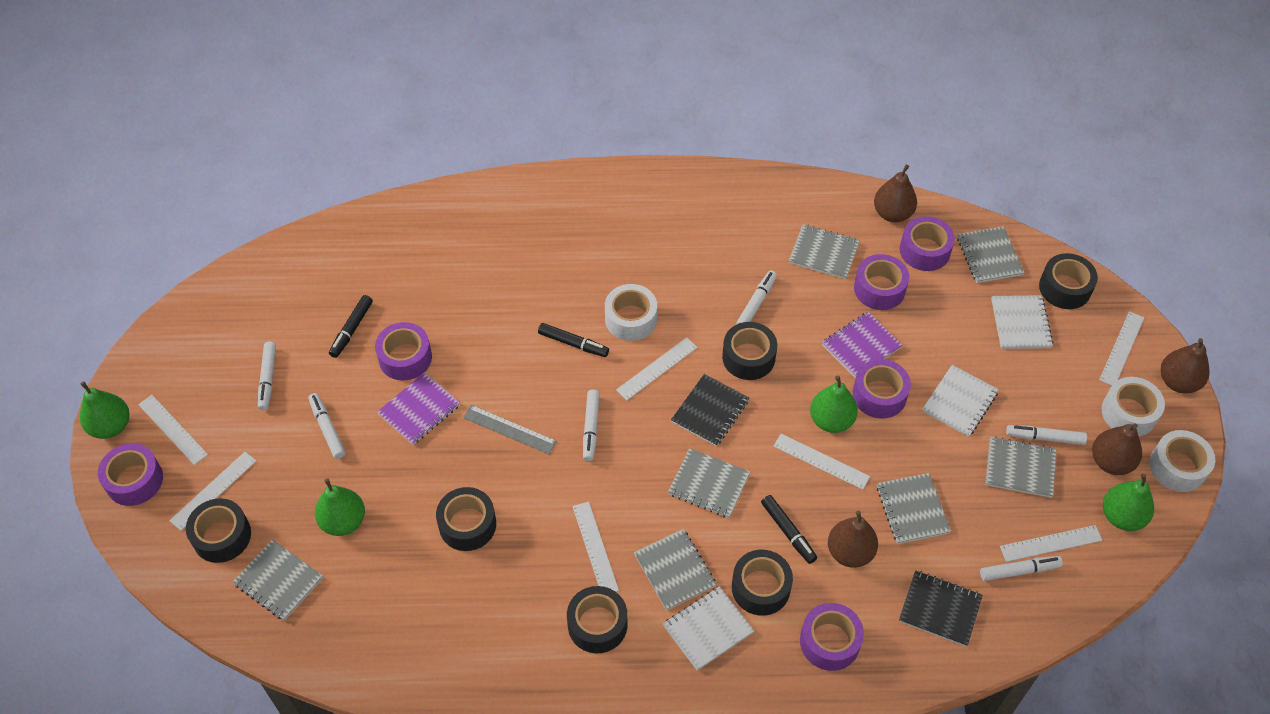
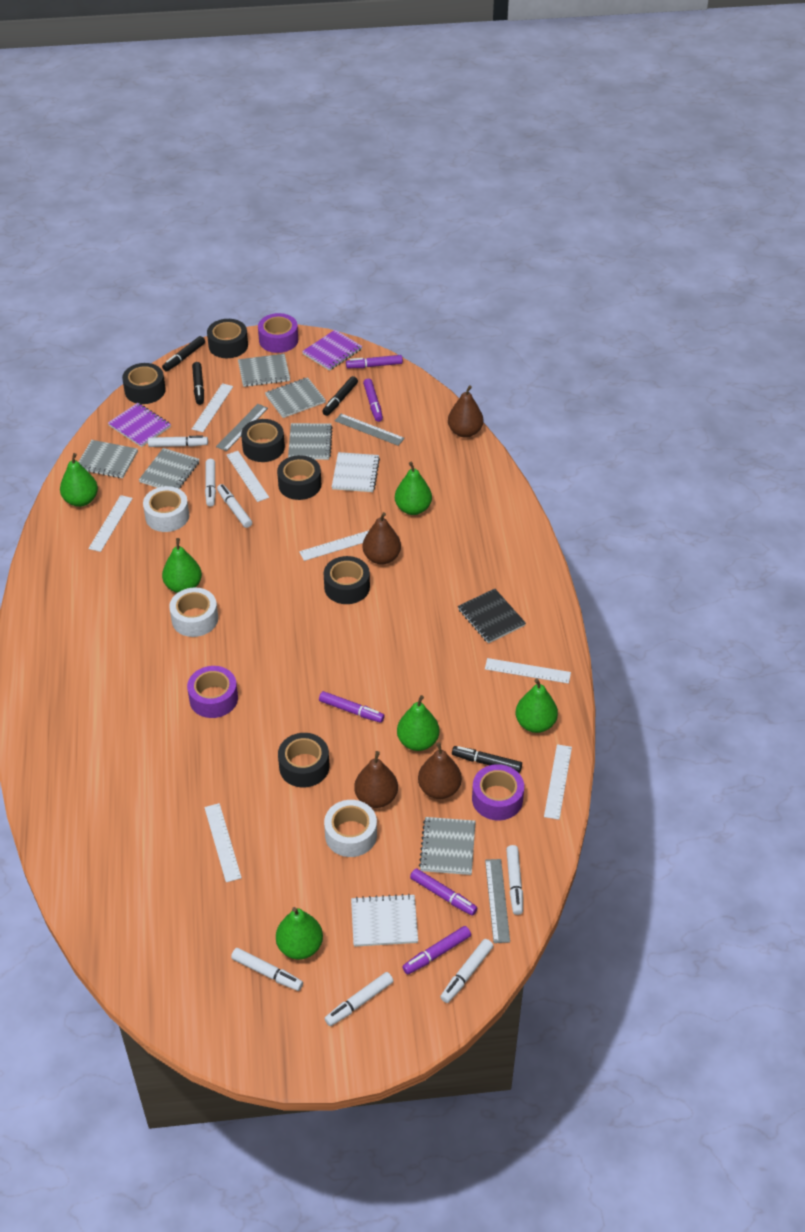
black marker: 3 -> 4
black notebook: 2 -> 1
green pear: 4 -> 6
grey notebook: 7 -> 6
grey ruler: 1 -> 3
purple marker: 0 -> 5
purple tape: 6 -> 3
white marker: 6 -> 7
white notebook: 3 -> 2

